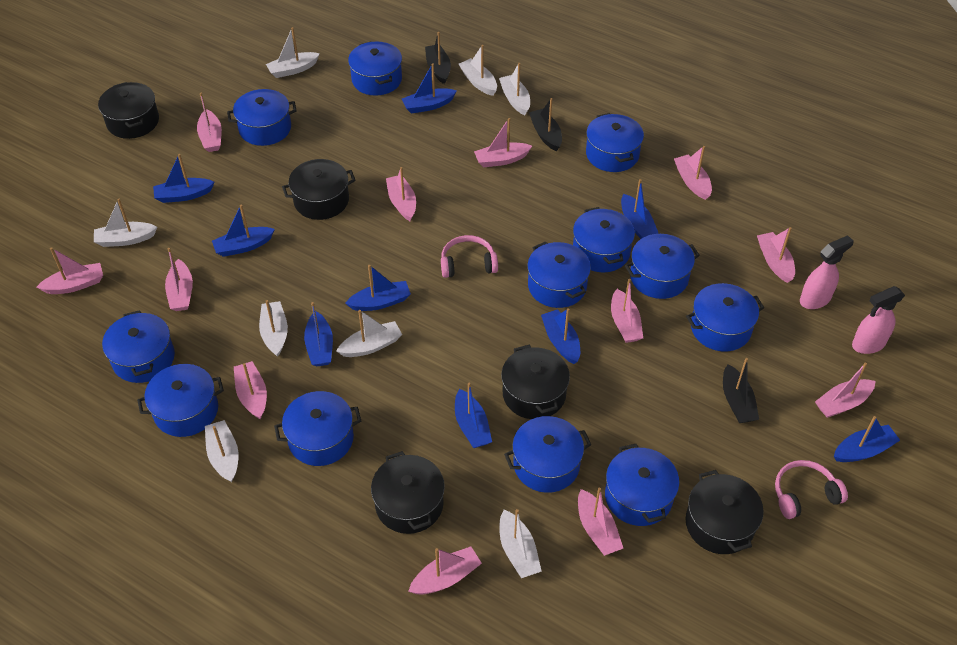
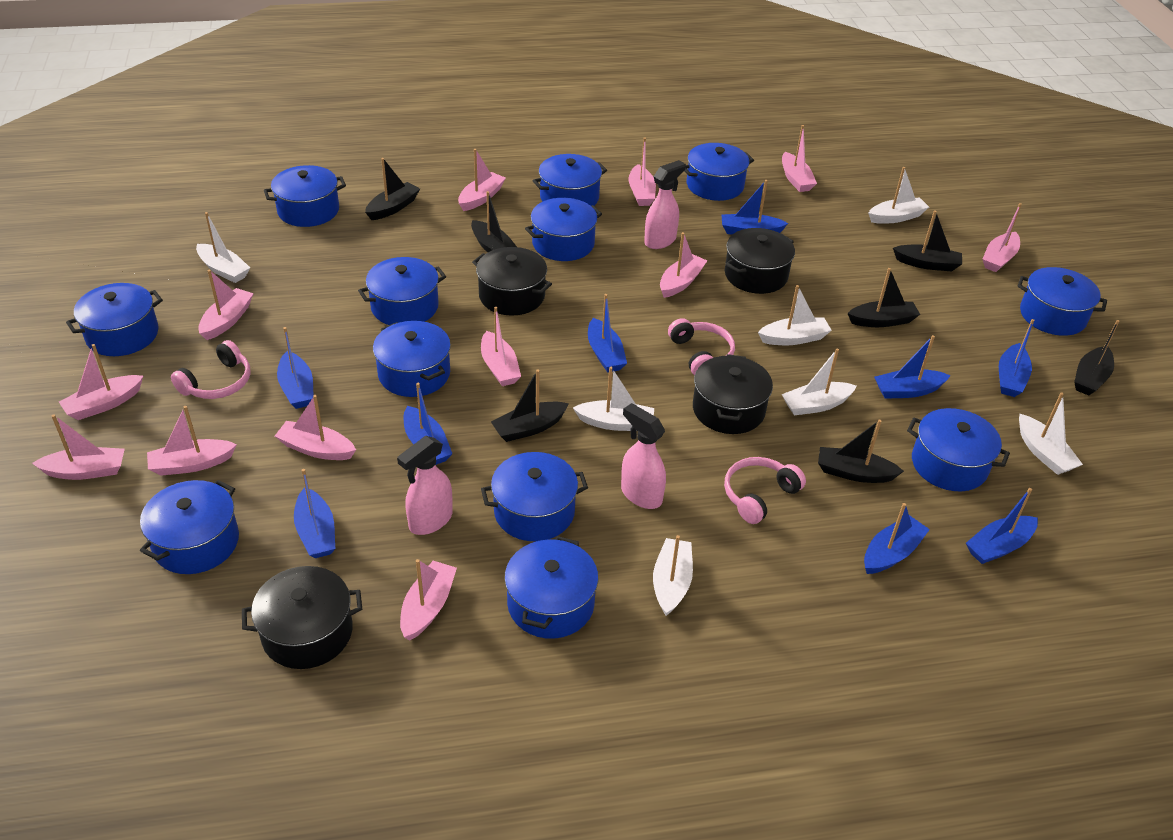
black boat: 3 -> 7
black pot: 5 -> 4
pink headphones: 2 -> 3
pink spray bottle: 2 -> 3
white boat: 8 -> 7

